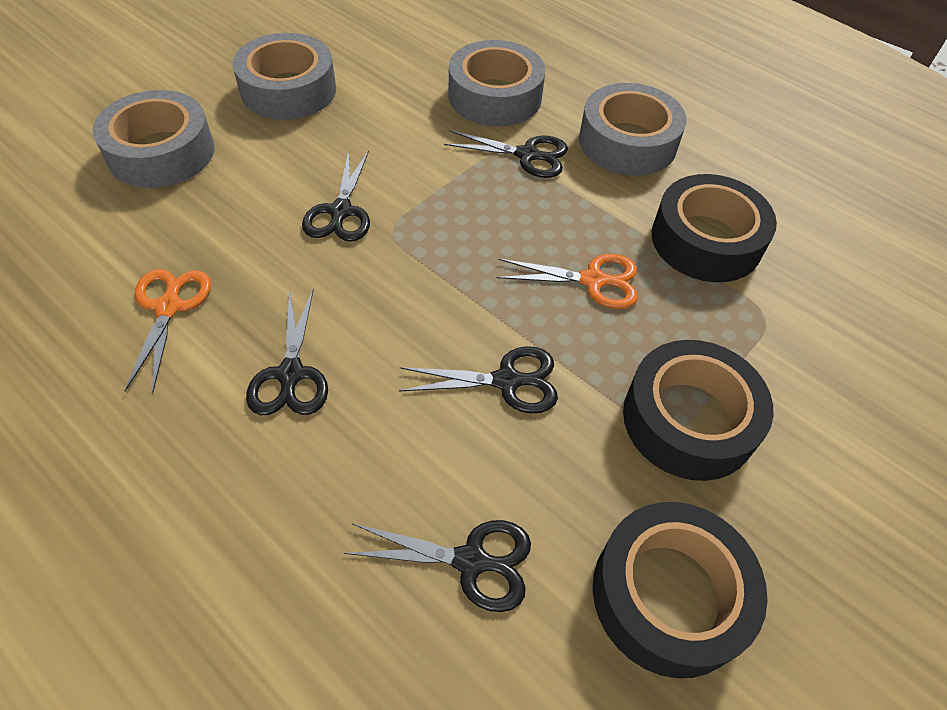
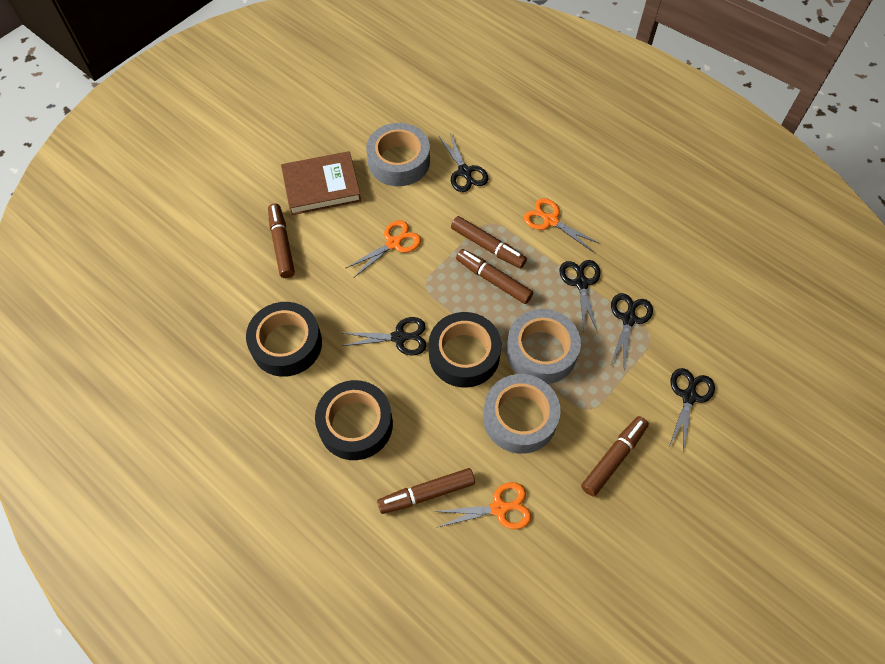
brown book: 0 -> 1
brown marker: 0 -> 5
grey tape: 4 -> 3
orange scissors: 2 -> 3

